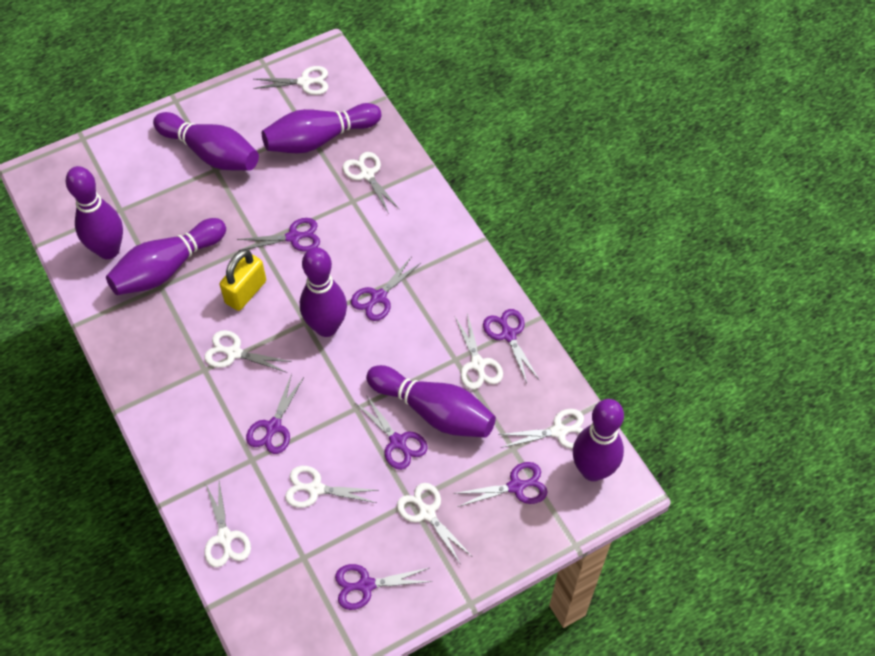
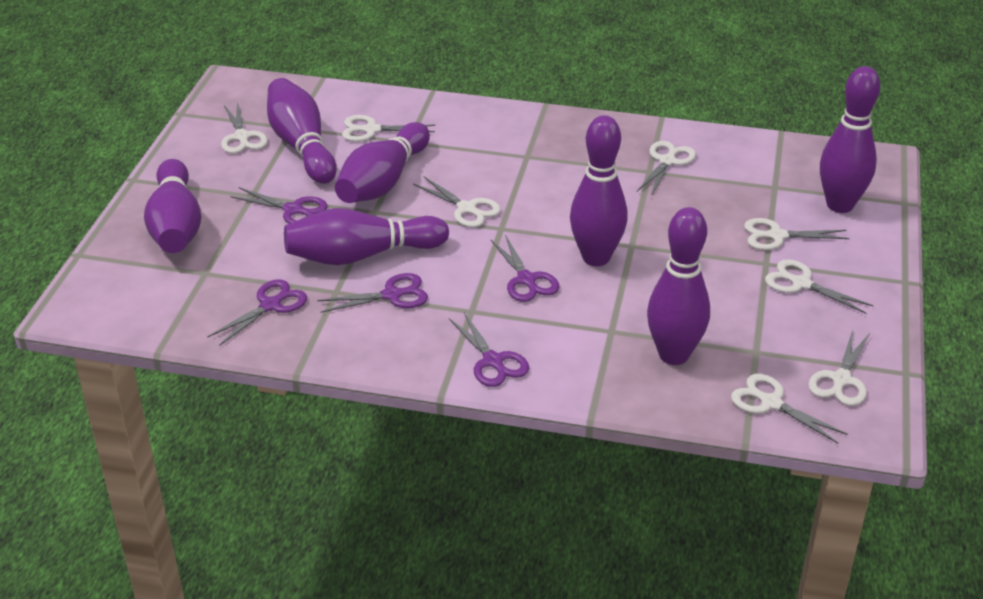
purple scissors: 7 -> 5
yellow padlock: 1 -> 0

